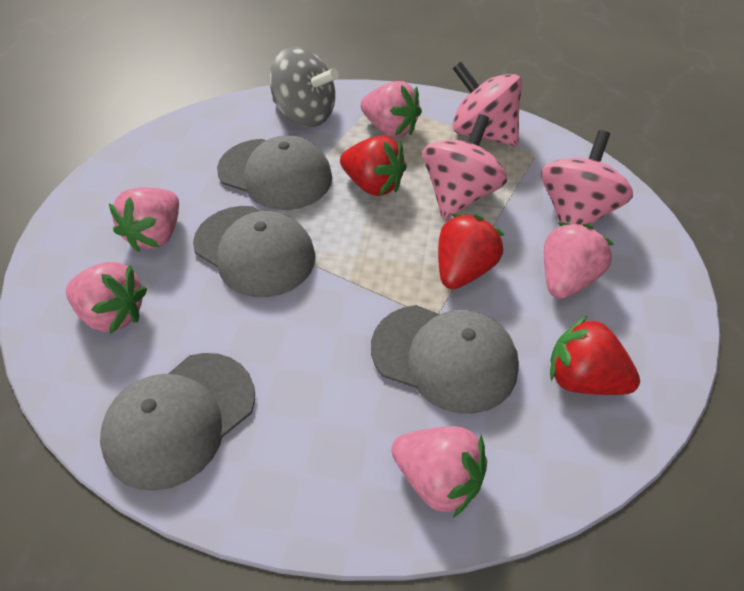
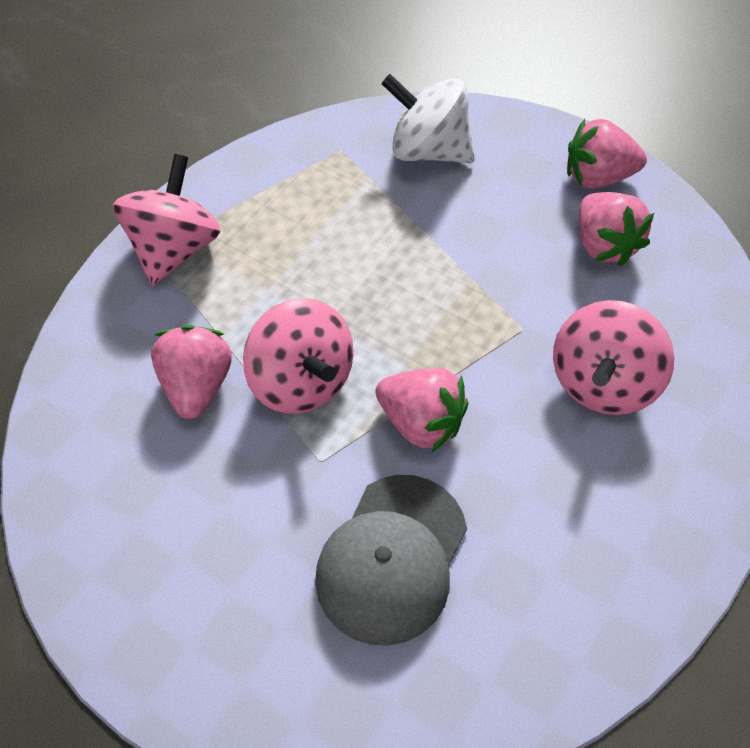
grey cap: 4 -> 1
grey spinning top: 1 -> 0
pink strawberry: 5 -> 4
red strawberry: 3 -> 0
white spinning top: 0 -> 1

